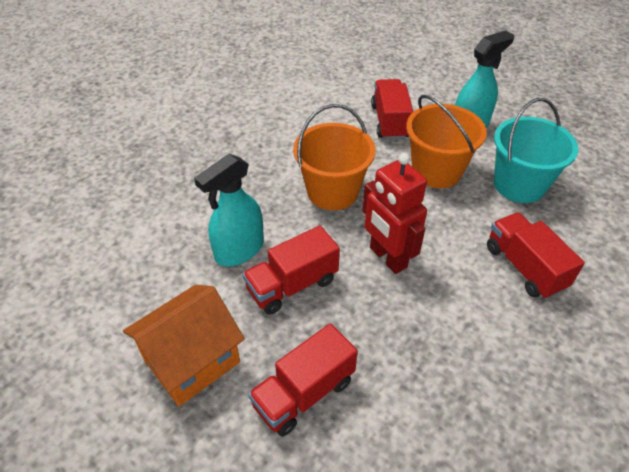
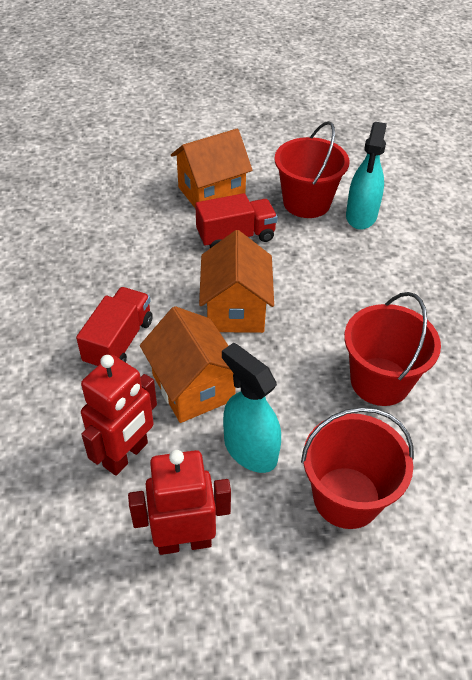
orange bucket: 2 -> 0
orange house: 1 -> 3
red bucket: 0 -> 3
red robot: 1 -> 2
red truck: 4 -> 2
turquoise bucket: 1 -> 0

